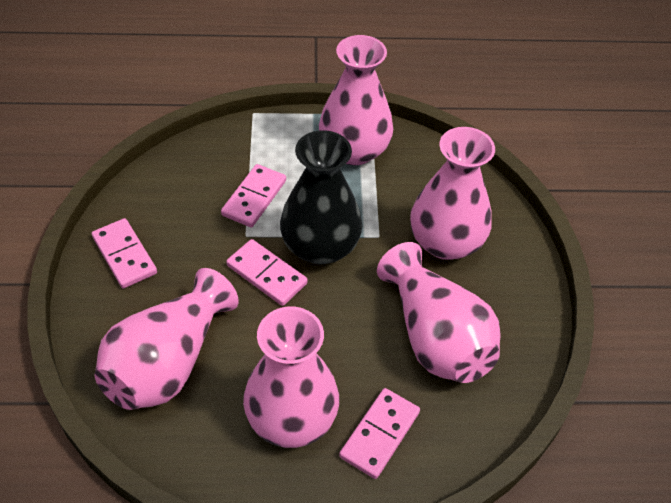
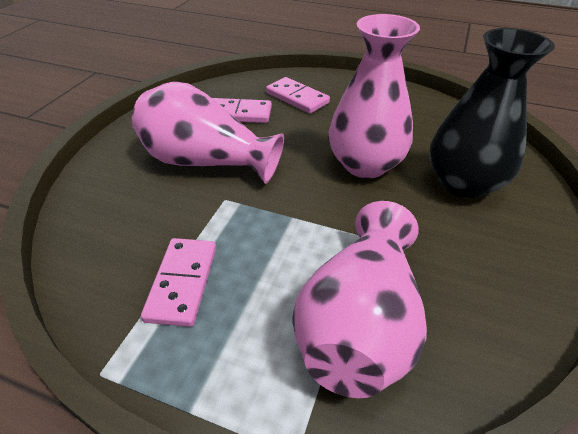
pink domino: 4 -> 3
pink vase: 5 -> 3

